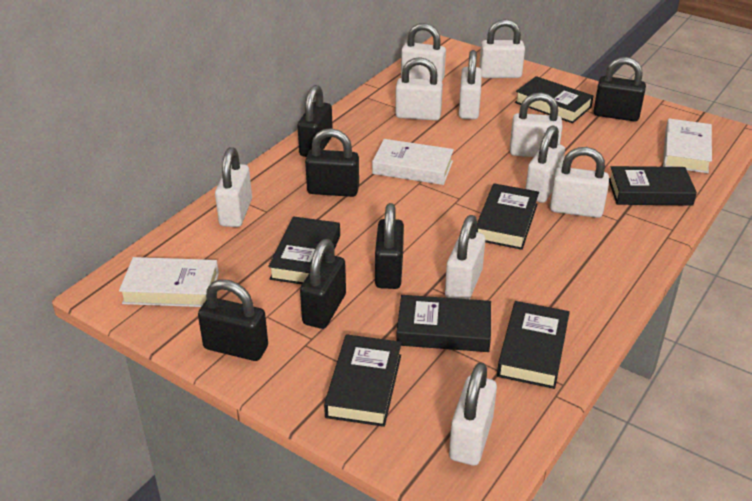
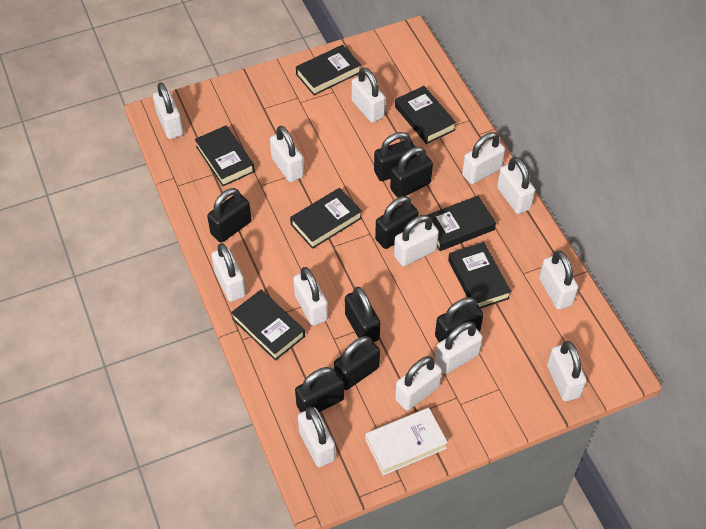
black padlock: 6 -> 8
white book: 3 -> 1
white padlock: 10 -> 13

